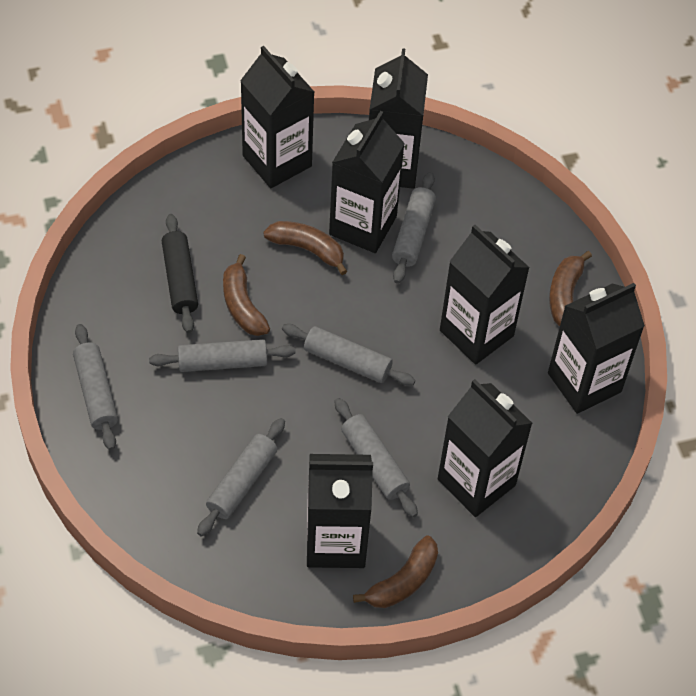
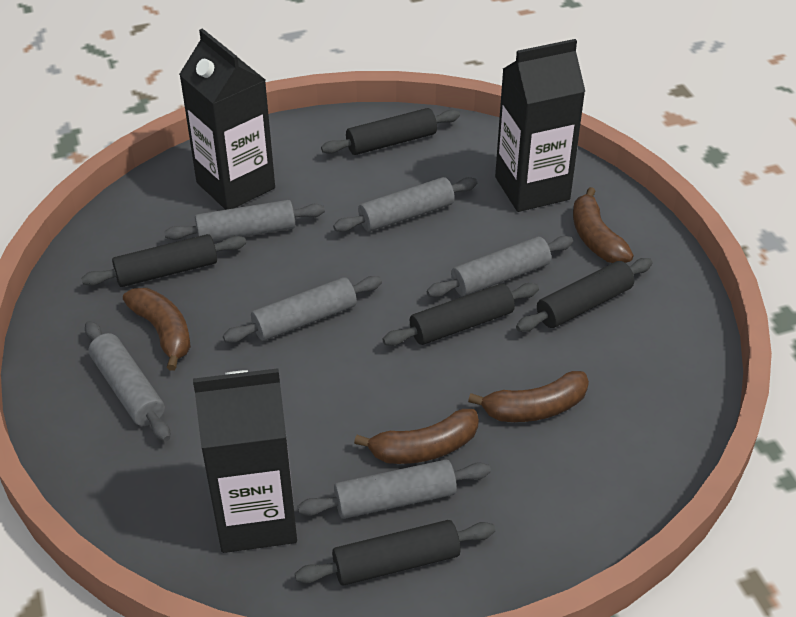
black carton: 7 -> 3
black rolling pin: 1 -> 5

